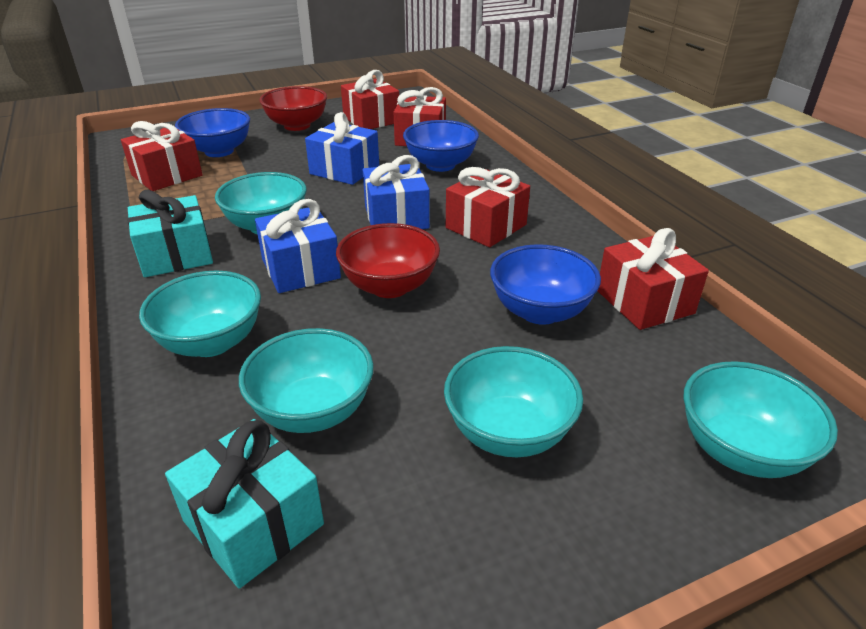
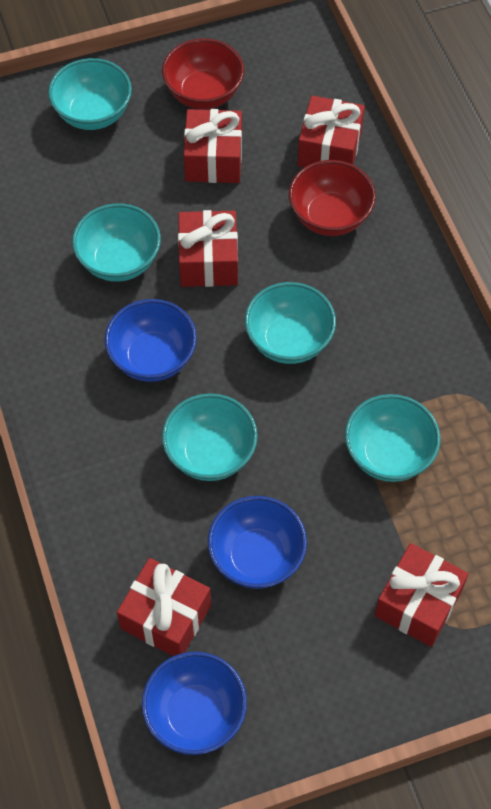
blue gift: 3 -> 0
turquoise gift: 2 -> 0

